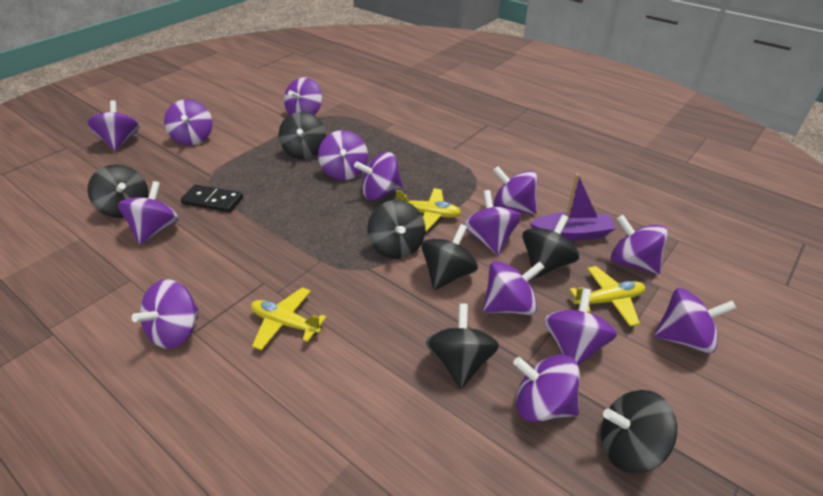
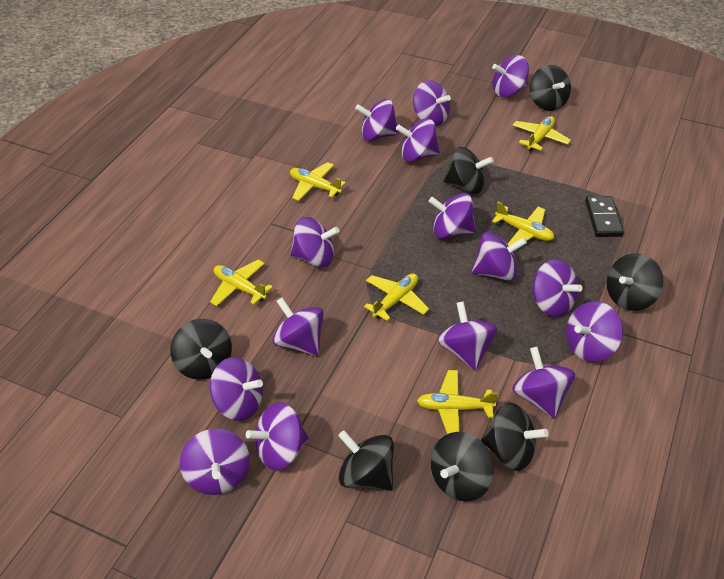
purple boat: 1 -> 0
purple spinning top: 14 -> 15
yellow plane: 3 -> 6

